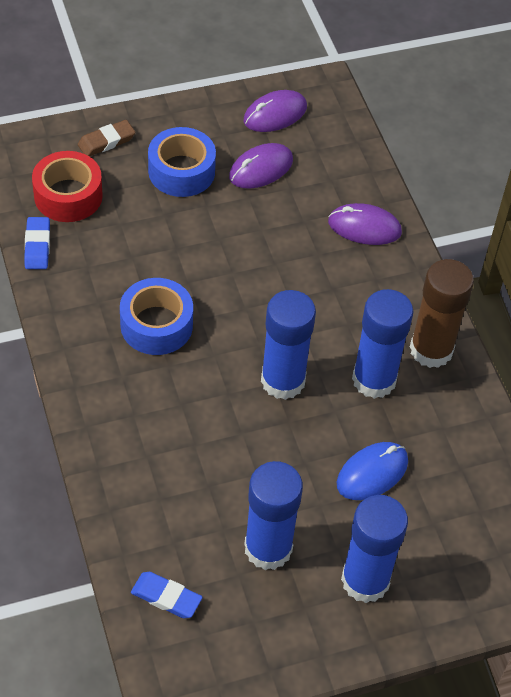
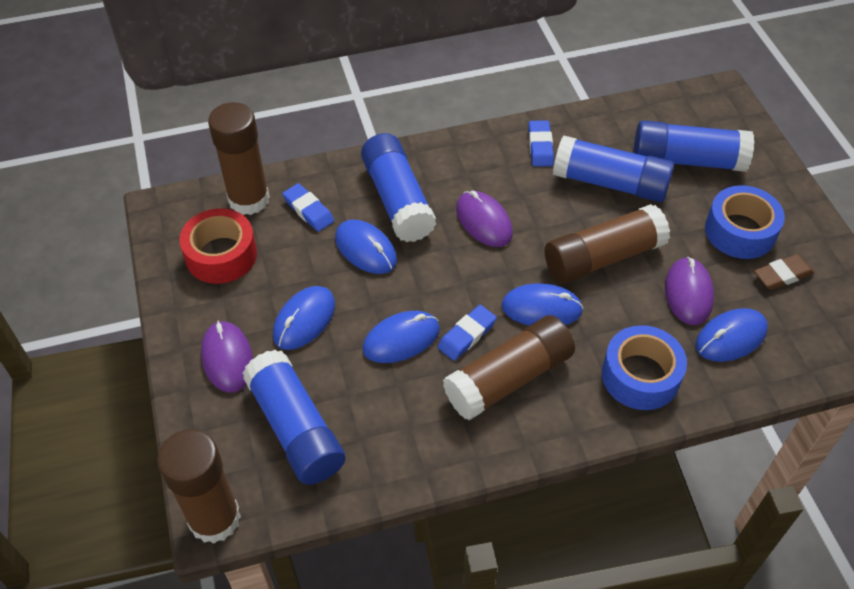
blue eraser: 2 -> 3
blue mouse: 1 -> 5
brown glue stick: 1 -> 4

